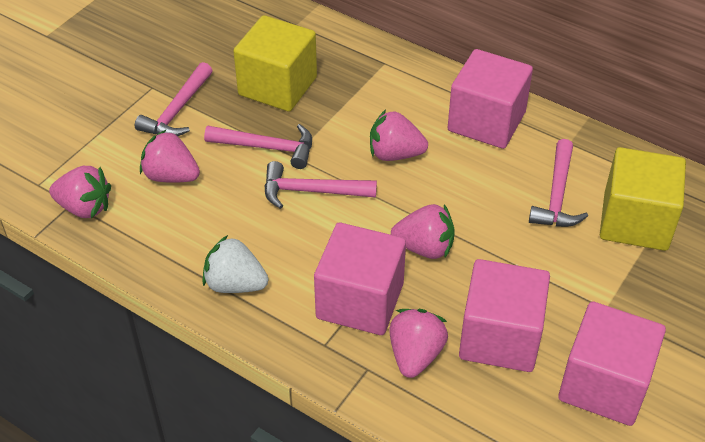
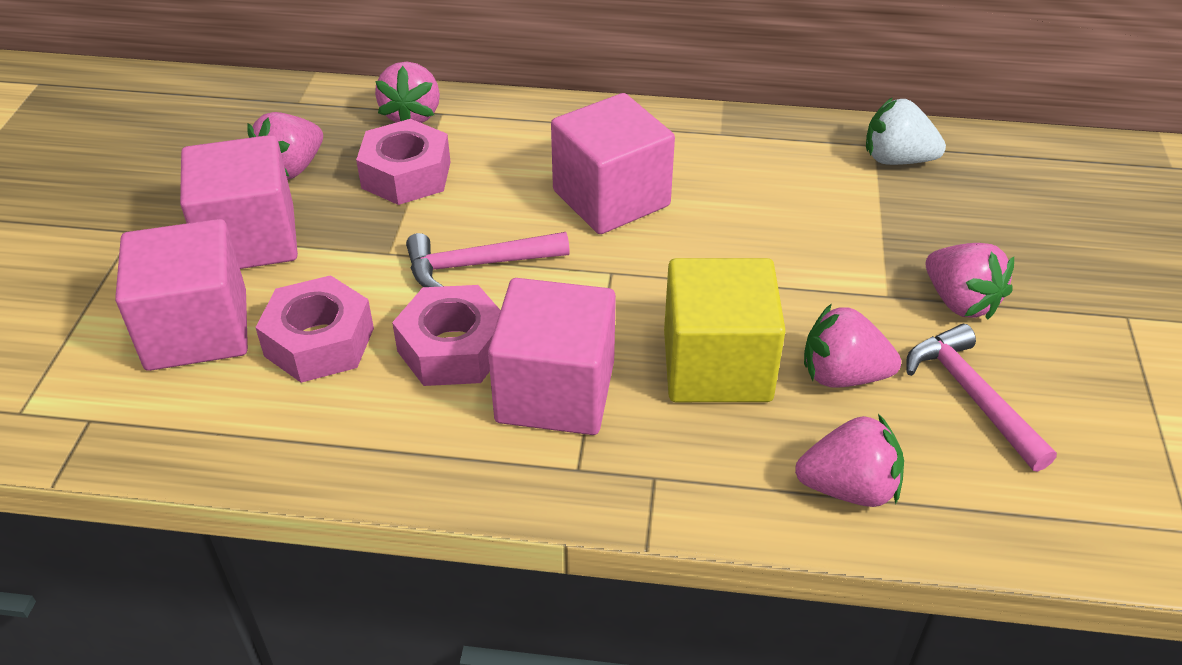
pink hammer: 4 -> 2
pink nut: 0 -> 3
yellow cube: 2 -> 1

